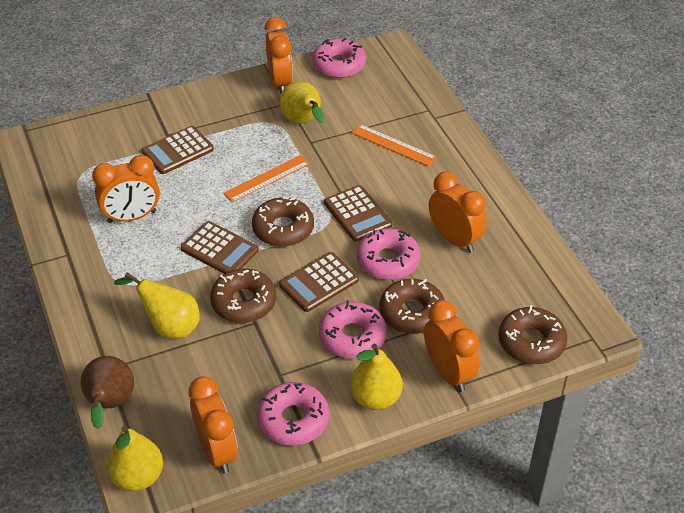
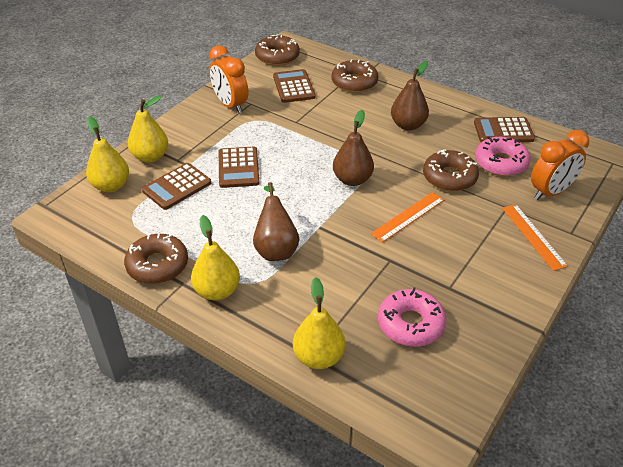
brown pear: 1 -> 3
orange clock: 5 -> 2
pink donut: 4 -> 2

